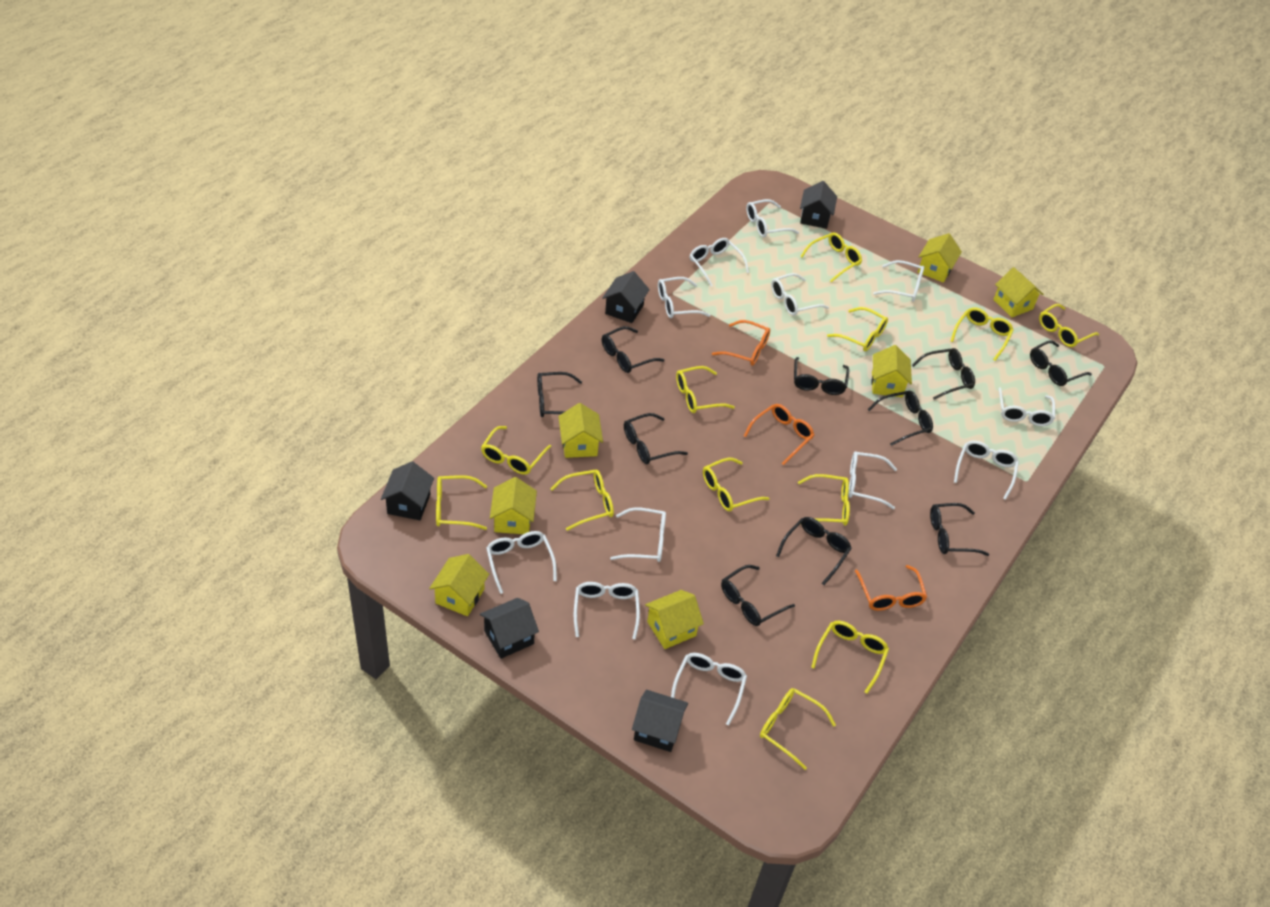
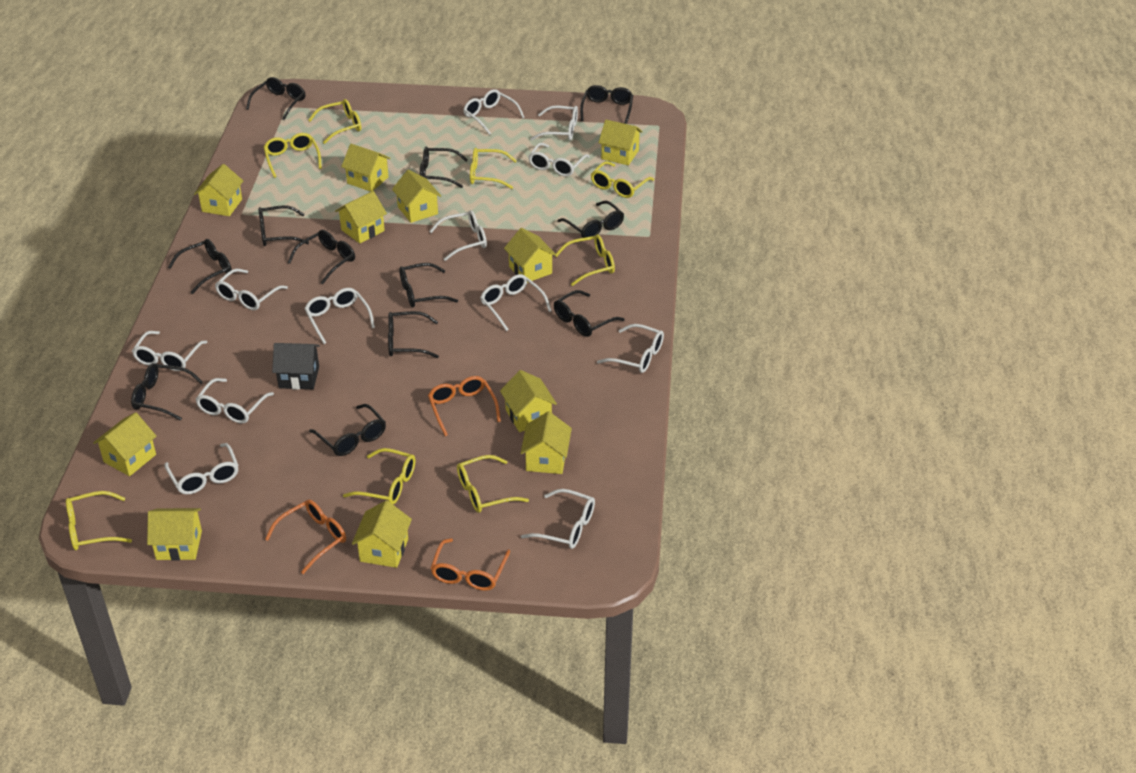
black glasses: 10 -> 12
black house: 5 -> 1
yellow glasses: 12 -> 8
yellow house: 7 -> 11

